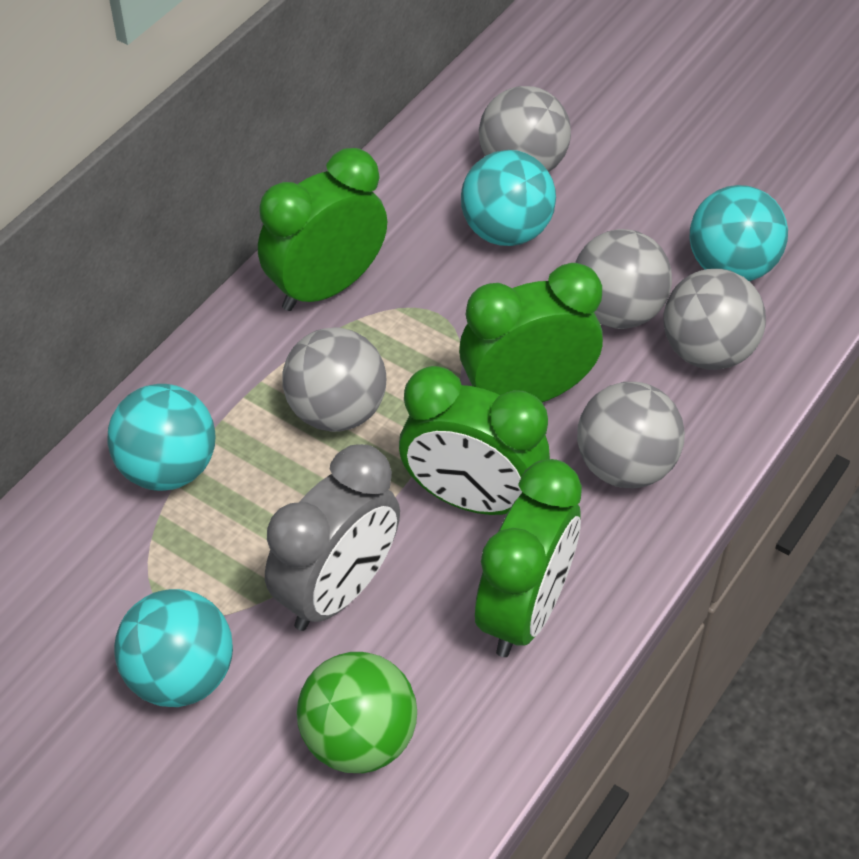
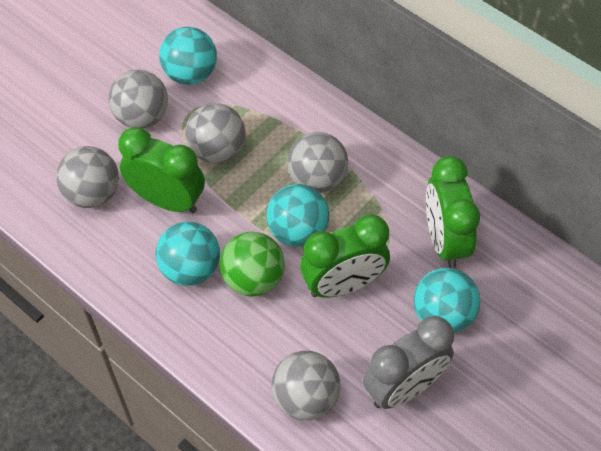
green clock: 4 -> 3

